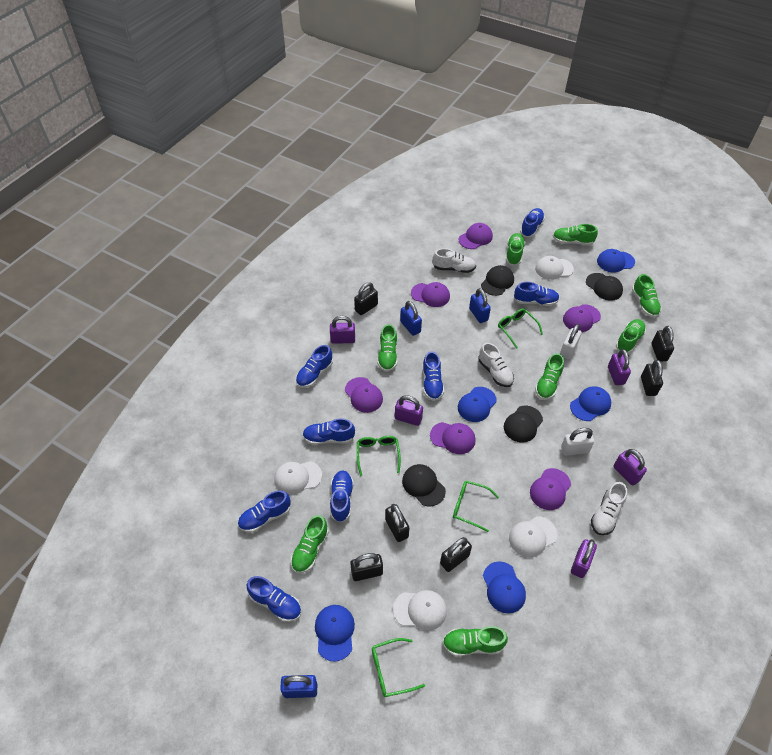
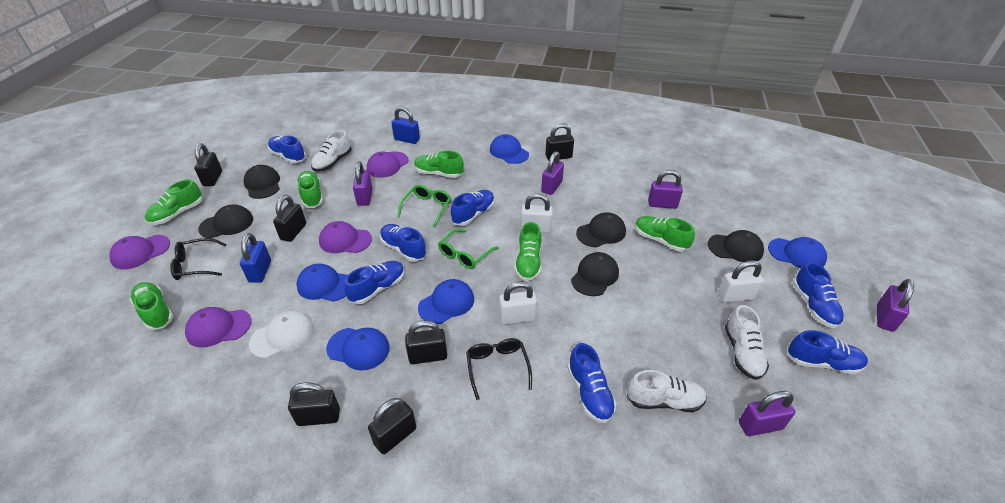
black cap: 4 -> 5
black glasses: 0 -> 2
blue padlock: 3 -> 2
blue shoe: 8 -> 7
green glasses: 4 -> 2
green shoe: 8 -> 6
purple cap: 6 -> 4
white cap: 4 -> 1
white padlock: 2 -> 3

